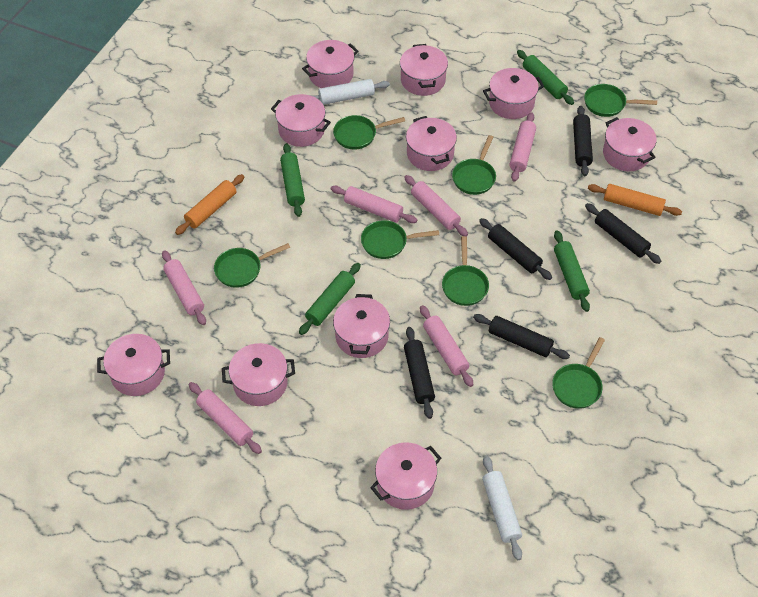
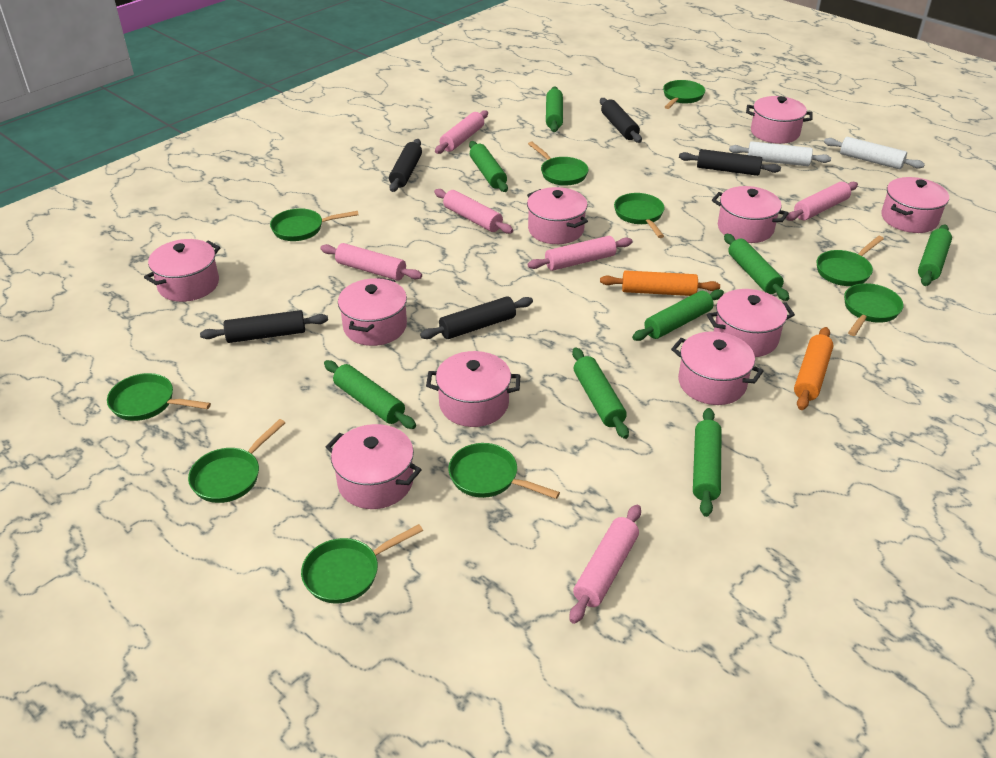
green pan: 7 -> 10
green rolling pin: 4 -> 8

